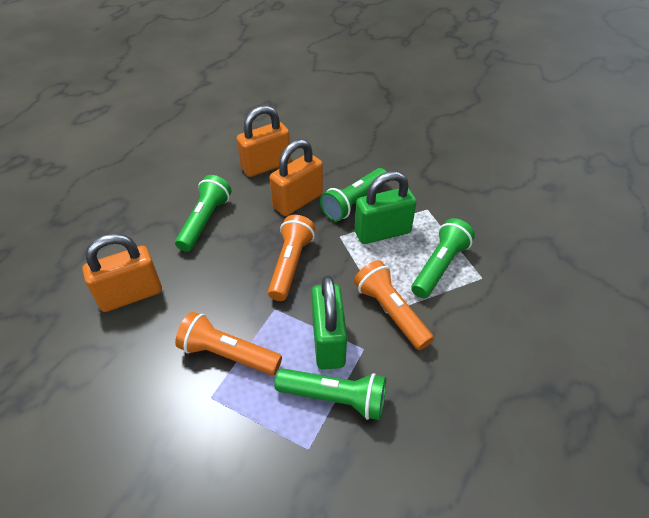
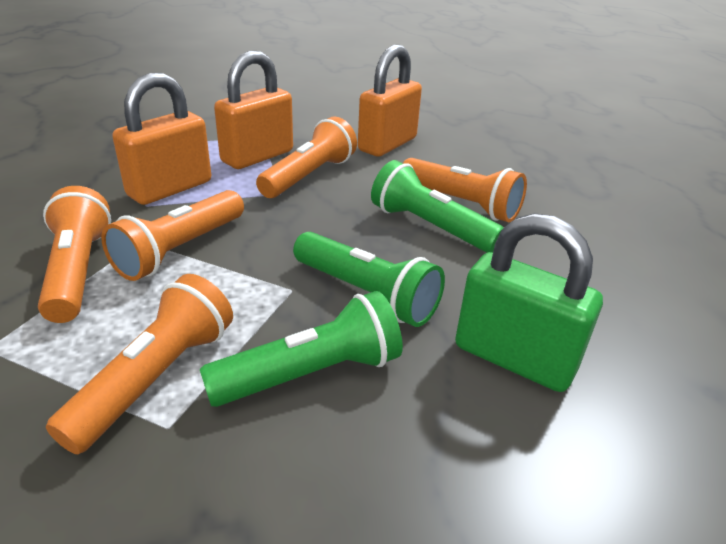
green flashlight: 4 -> 3
green padlock: 2 -> 1
orange flashlight: 3 -> 5

